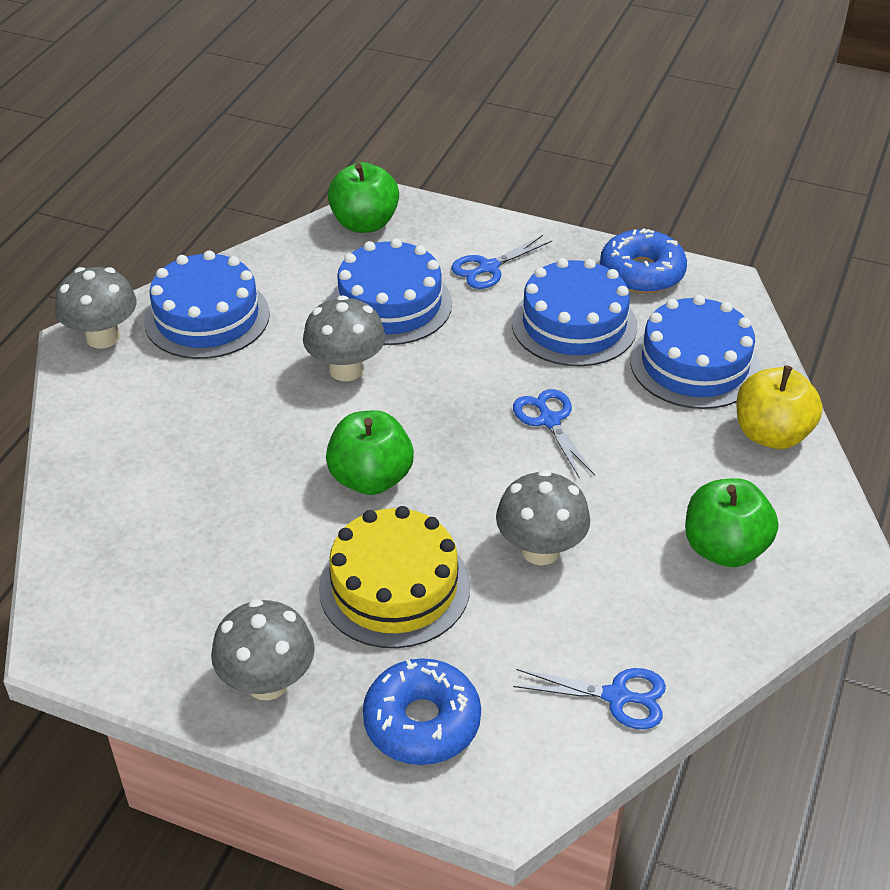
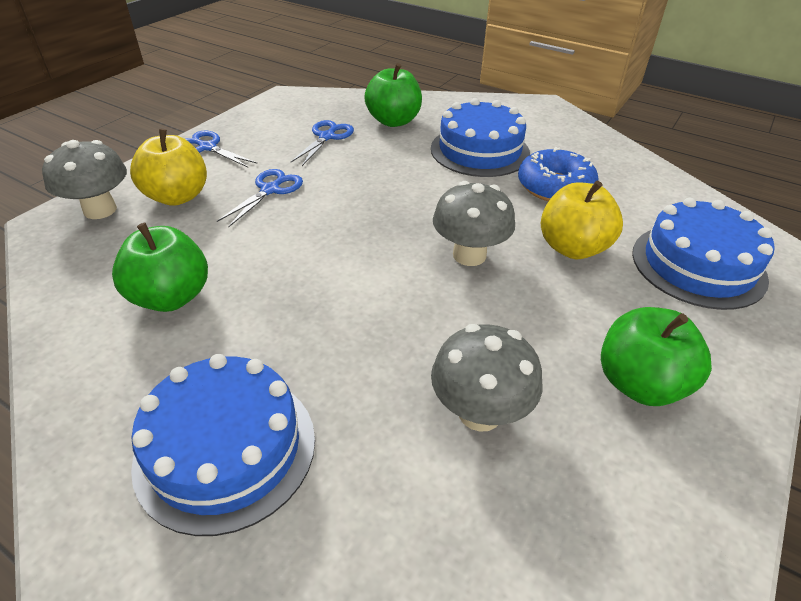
blue cake: 4 -> 3
blue donut: 2 -> 1
grey mushroom: 4 -> 3
yellow apple: 1 -> 2
yellow cake: 1 -> 0

